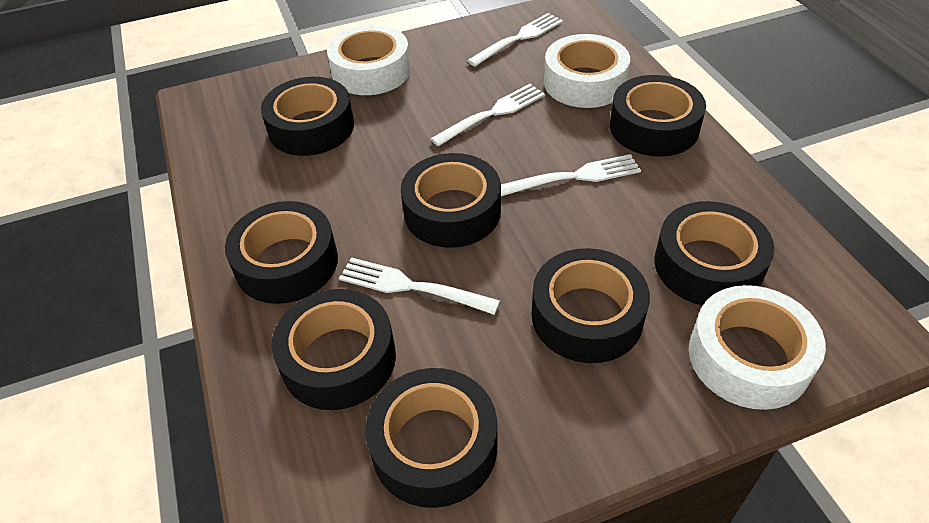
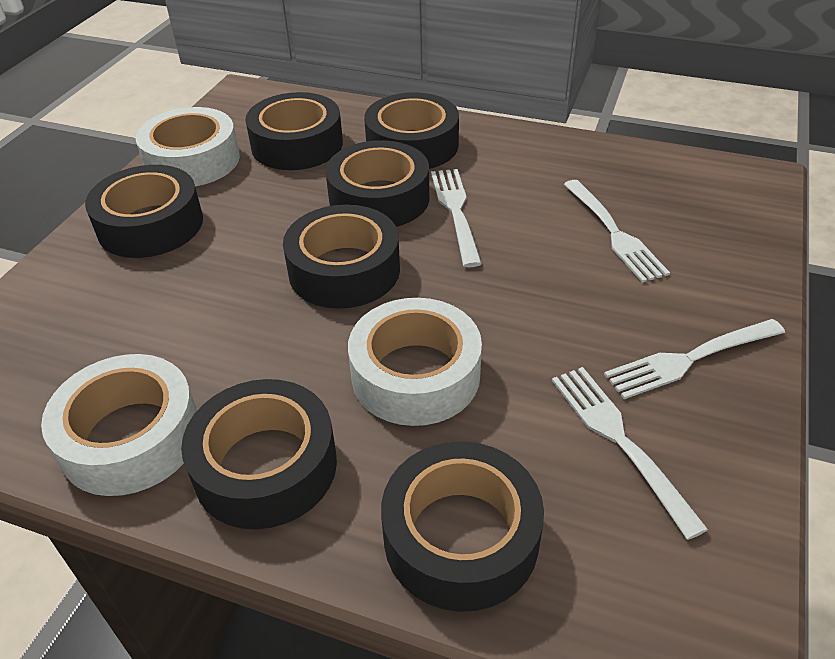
black tape: 8 -> 7

